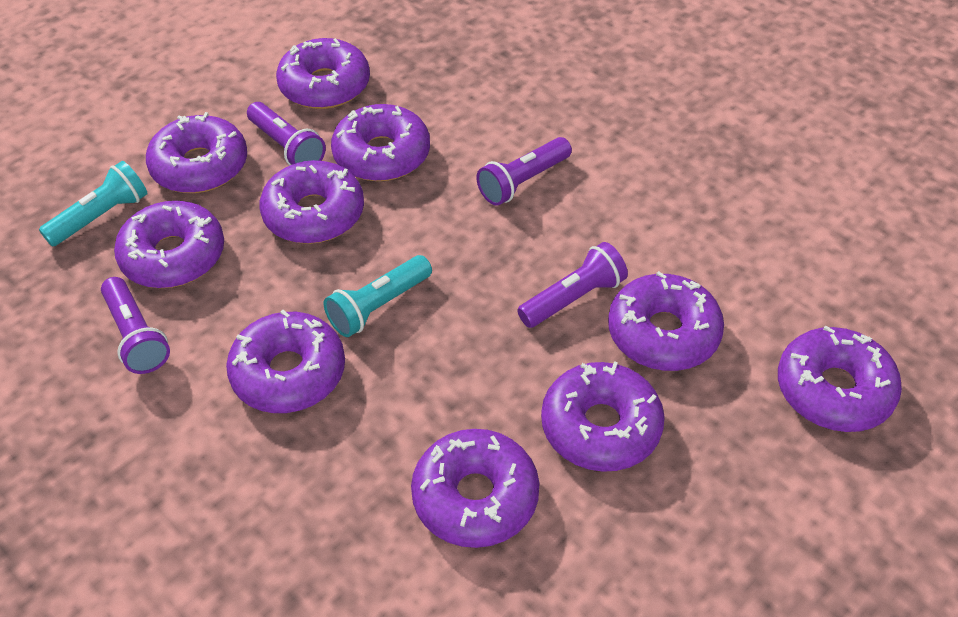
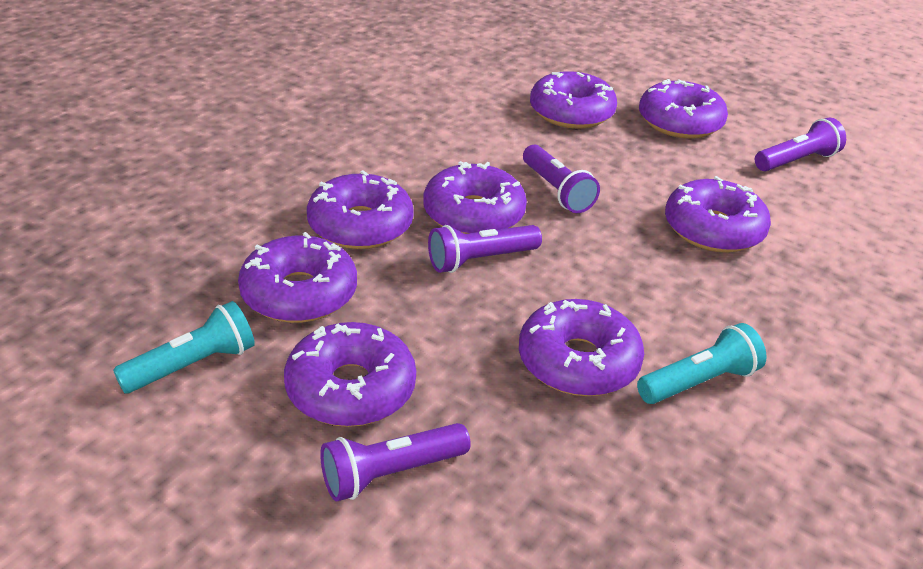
purple donut: 10 -> 8

